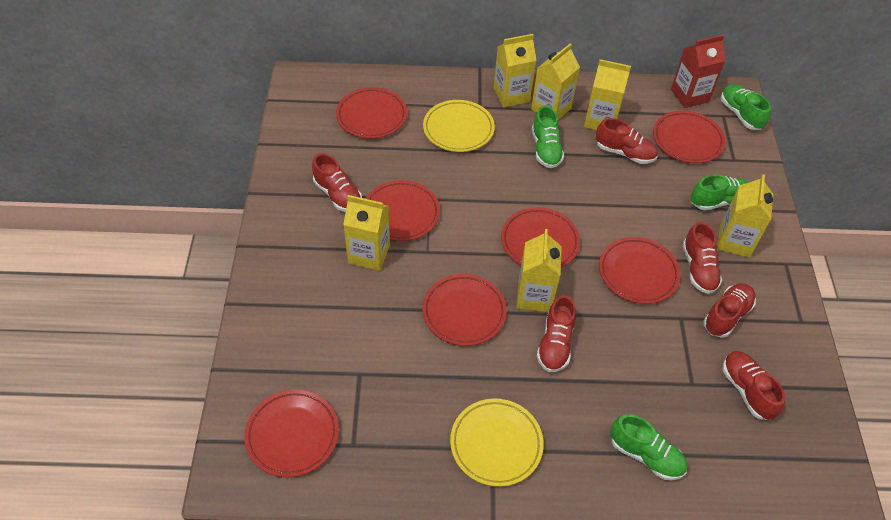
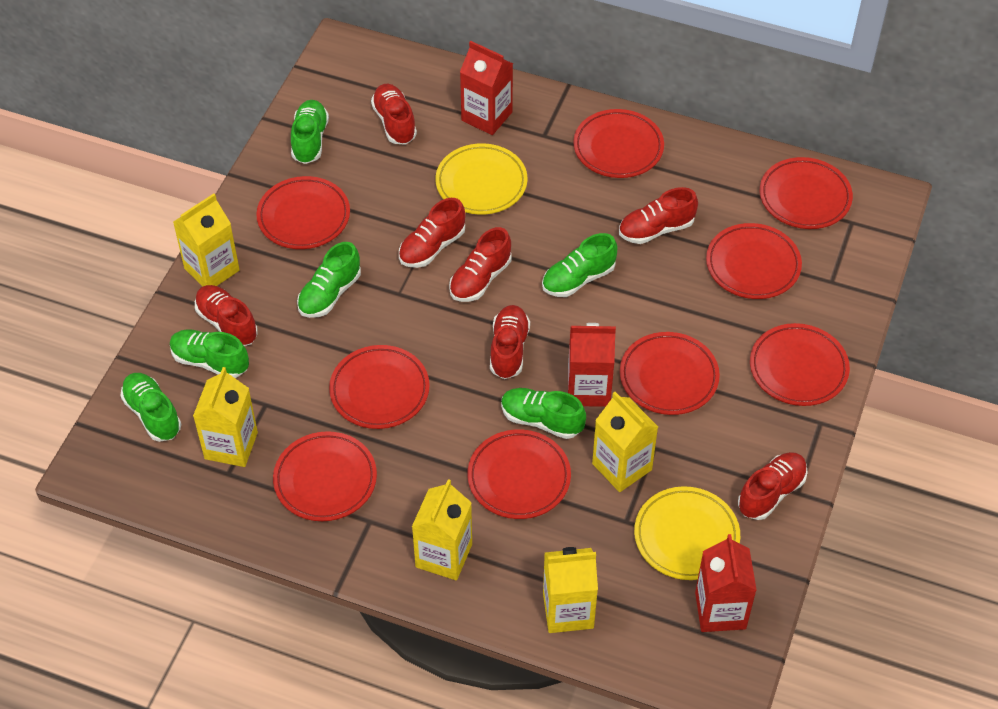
green shoe: 4 -> 6
red carton: 1 -> 3
red plate: 7 -> 9
red shoe: 6 -> 7
yellow carton: 6 -> 5

